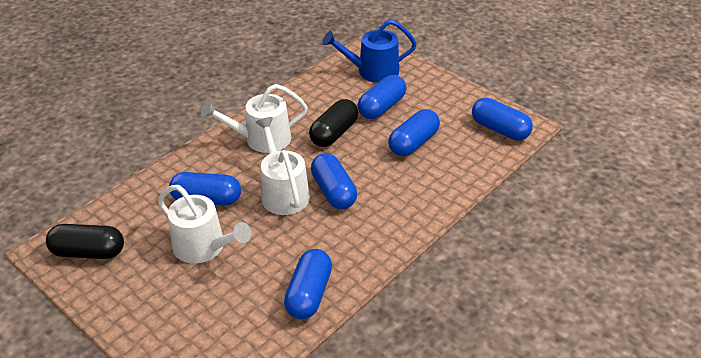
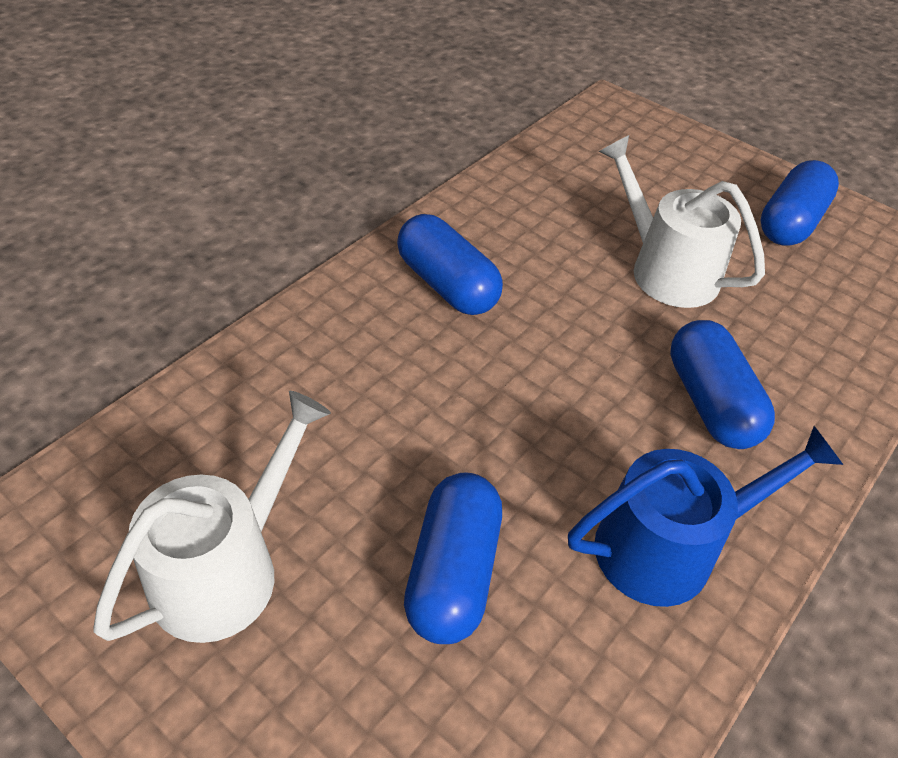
black capsule: 2 -> 0
blue capsule: 6 -> 4
white watering can: 3 -> 2

